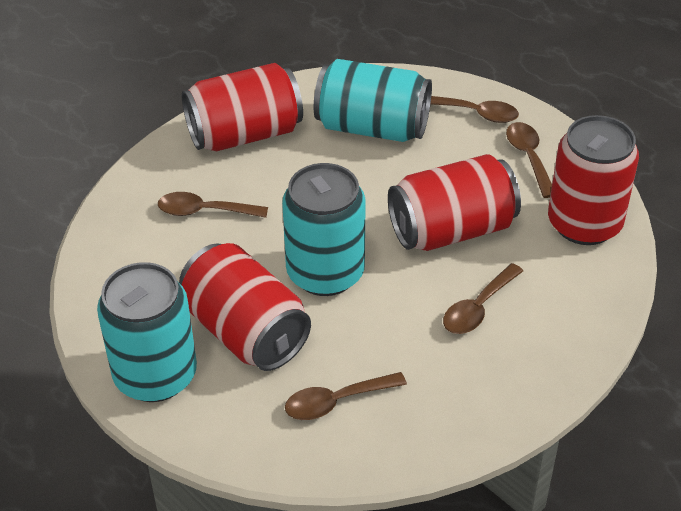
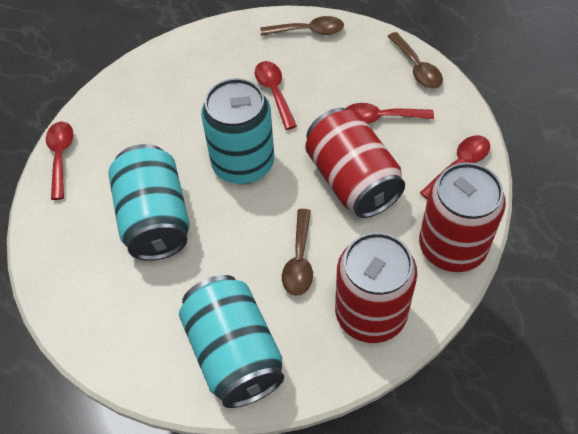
brown spoon: 5 -> 3
red can: 4 -> 3
red spoon: 0 -> 4

